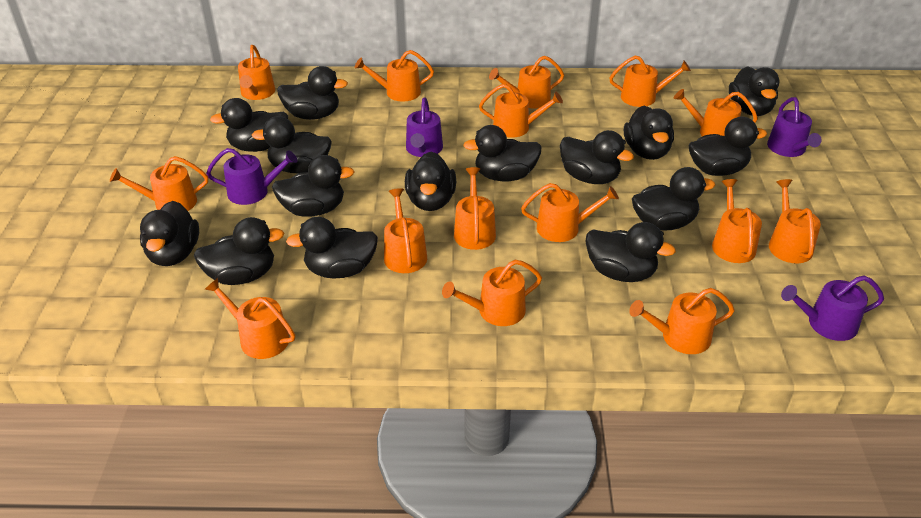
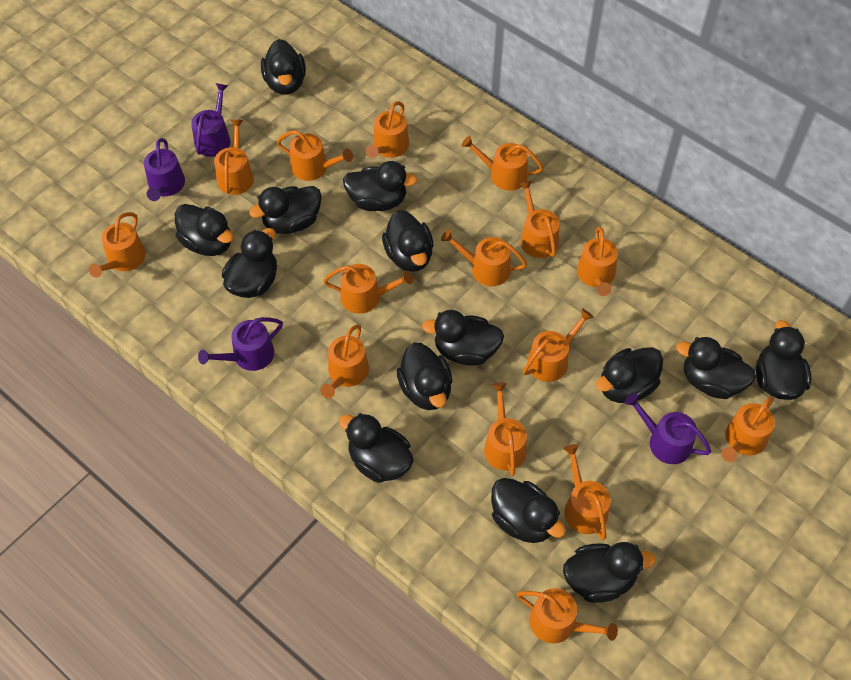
black duck: 15 -> 14

